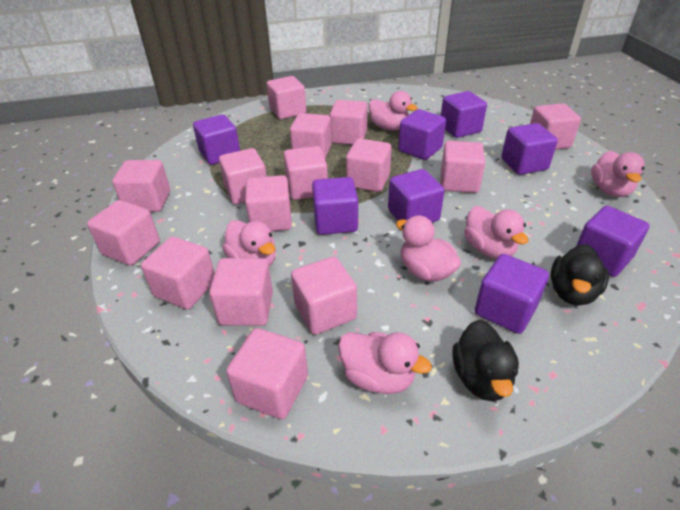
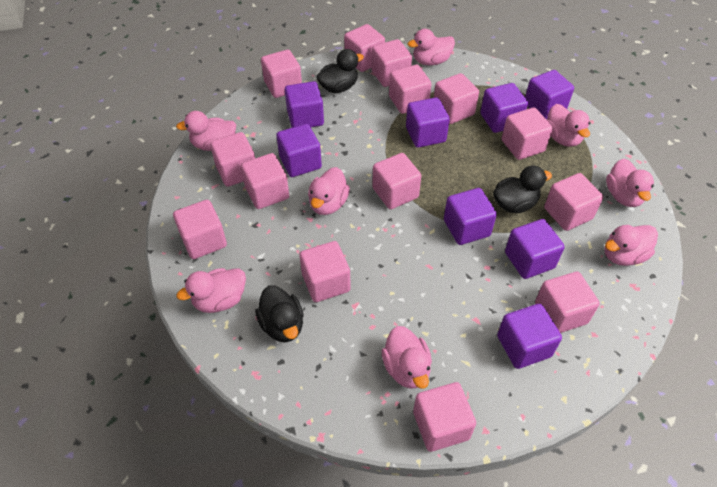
black duck: 2 -> 3
pink cube: 15 -> 14
pink duck: 6 -> 8

